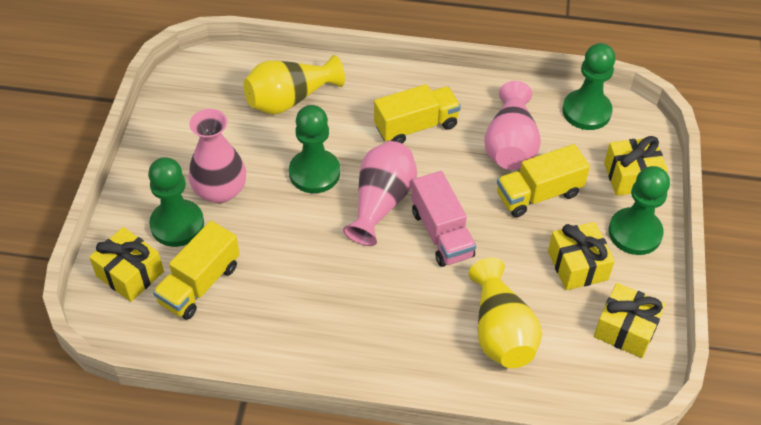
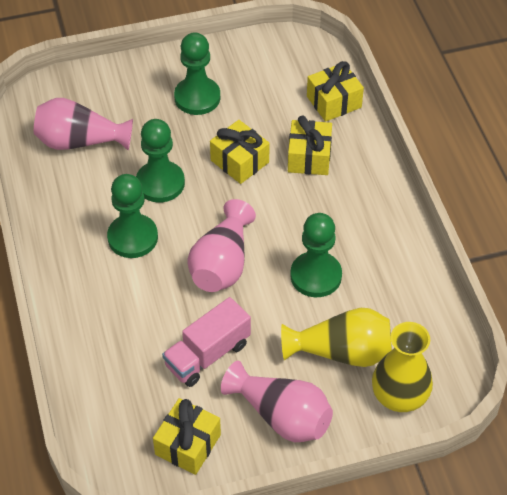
yellow truck: 3 -> 0

